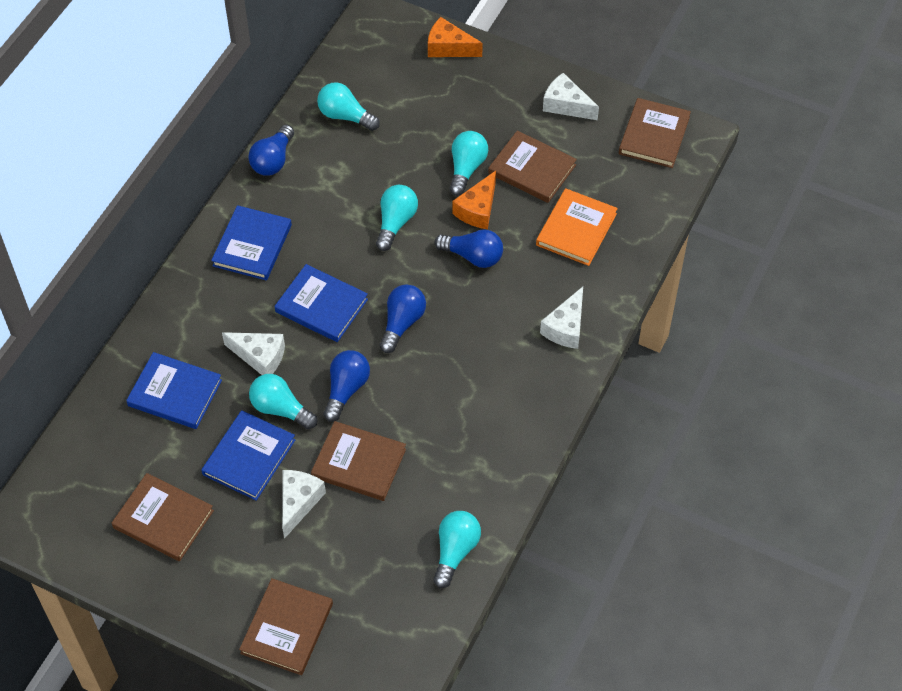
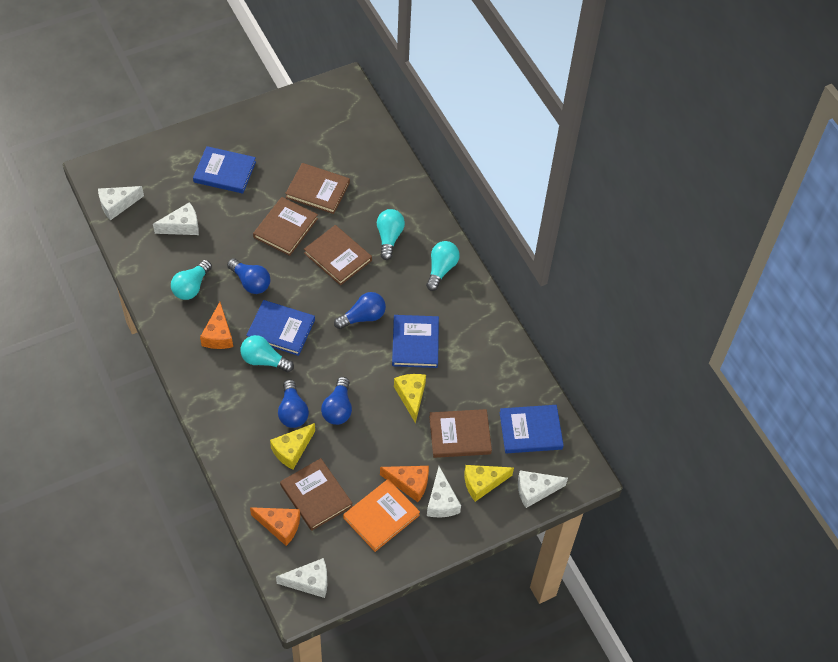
orange cheese: 2 -> 3
turquoise light bulb: 5 -> 4
white cheese: 4 -> 5
yellow cheese: 0 -> 3

